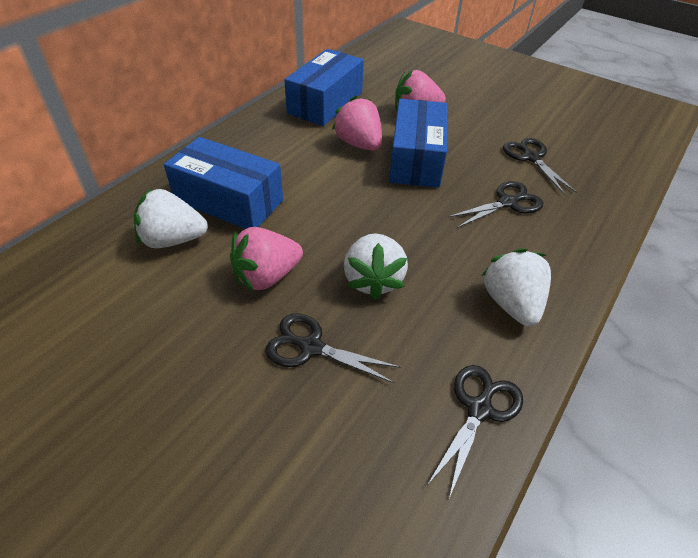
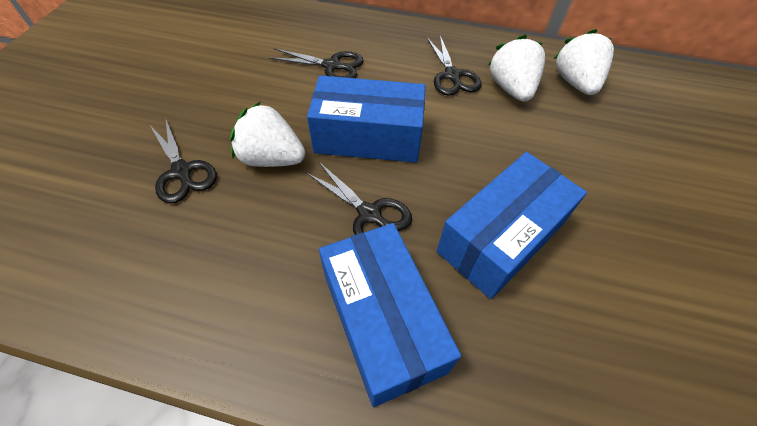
pink strawberry: 3 -> 0

